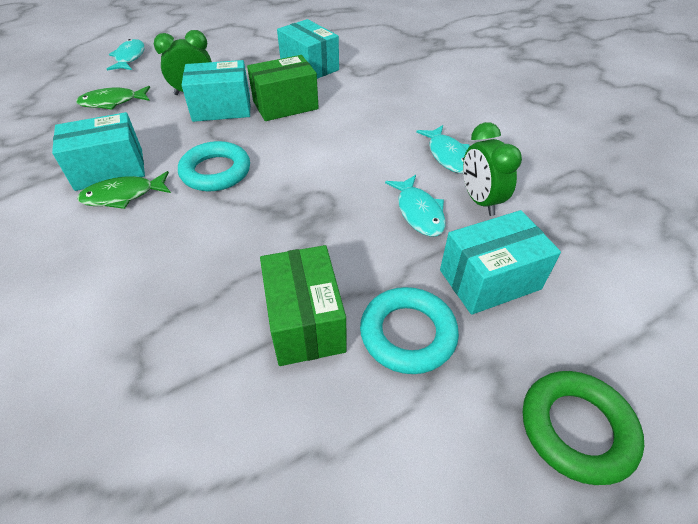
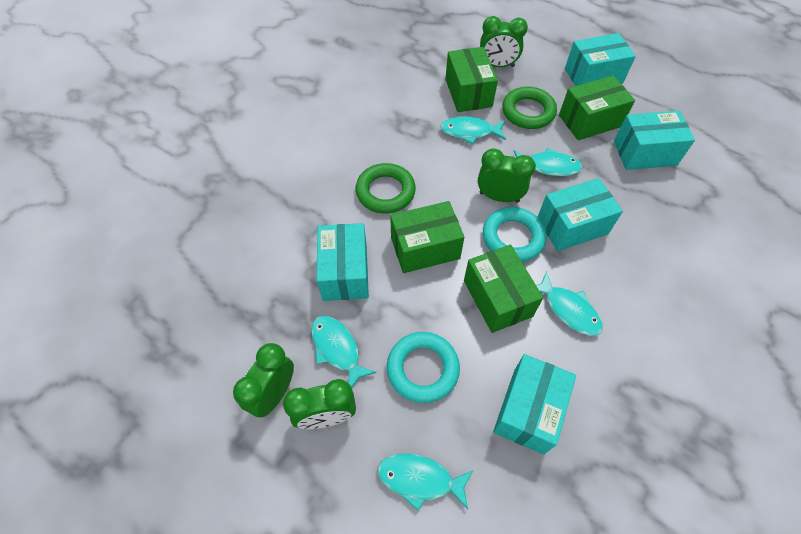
green box: 2 -> 4
green clock: 2 -> 4
green fish: 2 -> 0
green ring: 1 -> 2
turquoise box: 4 -> 5
turquoise fish: 3 -> 5

